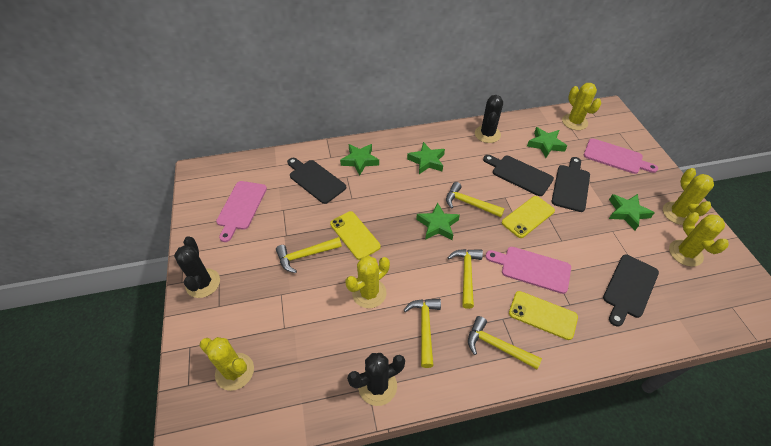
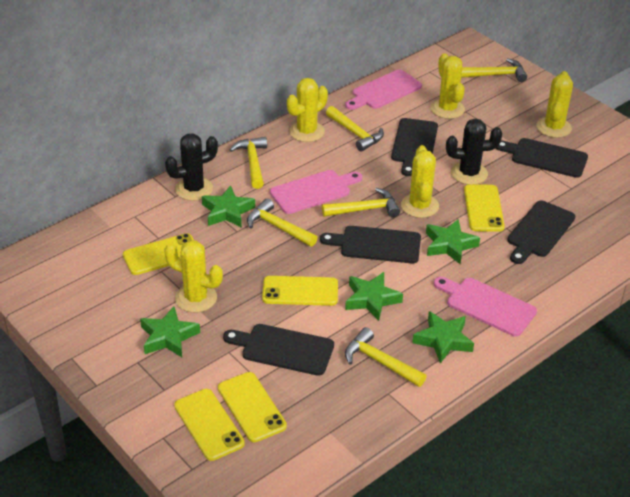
black cactus: 3 -> 2
black cutting board: 4 -> 5
yellow hammer: 5 -> 6
yellow phone: 3 -> 5

